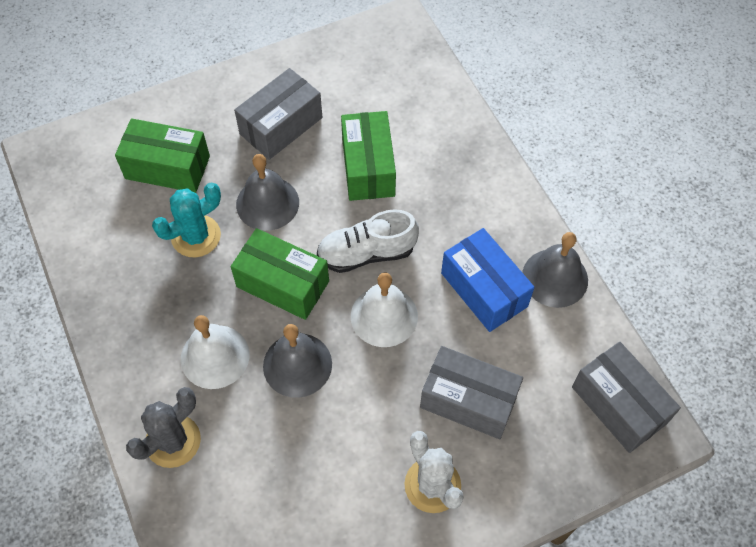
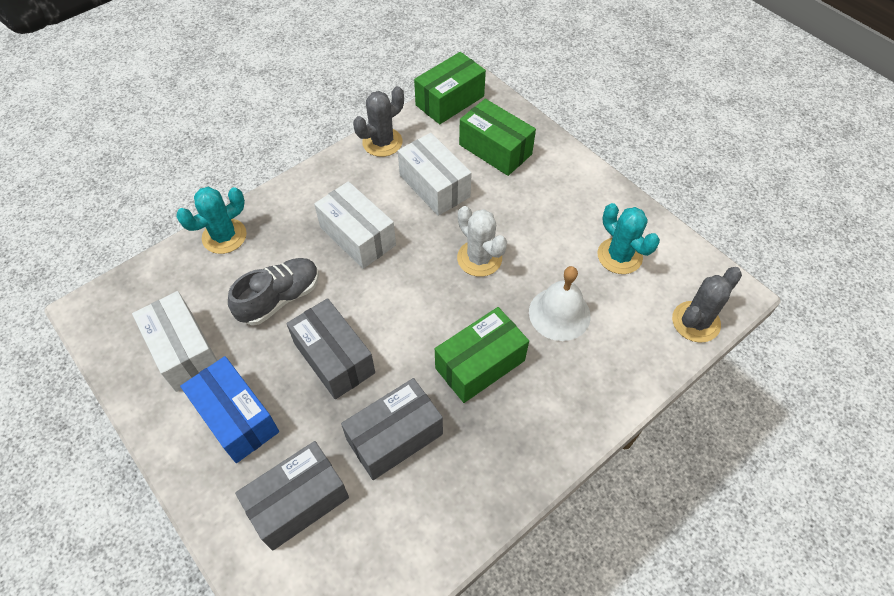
grey bell: 3 -> 0
grey cactus: 1 -> 2
grey shoe: 0 -> 1
turquoise cactus: 1 -> 2
white bell: 2 -> 1
white box: 0 -> 3
white shoe: 1 -> 0

